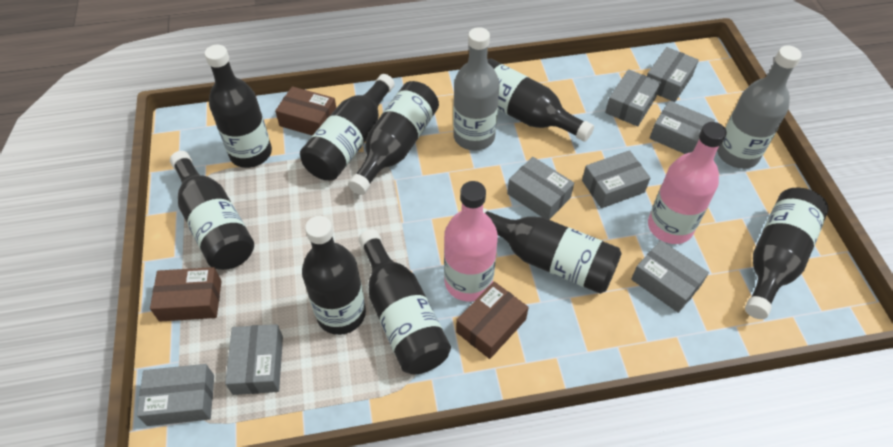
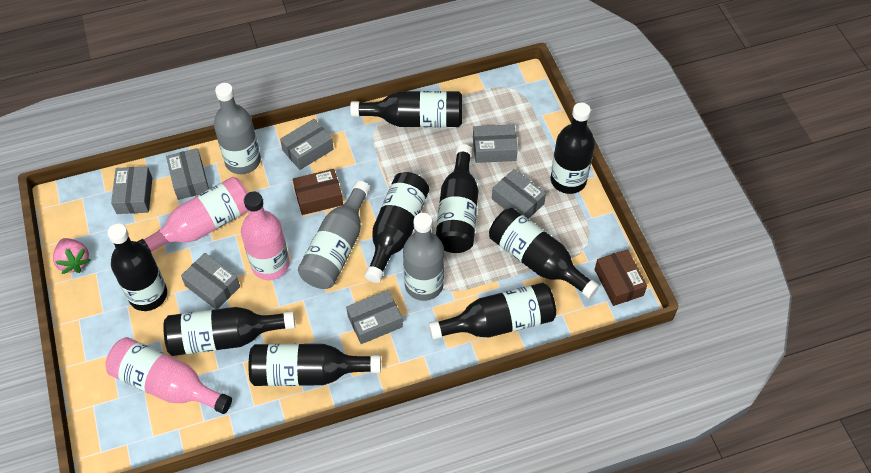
brown box: 3 -> 2
grey bottle: 2 -> 3
grey box: 8 -> 7
pink bottle: 2 -> 3
pink strawberry: 0 -> 1

